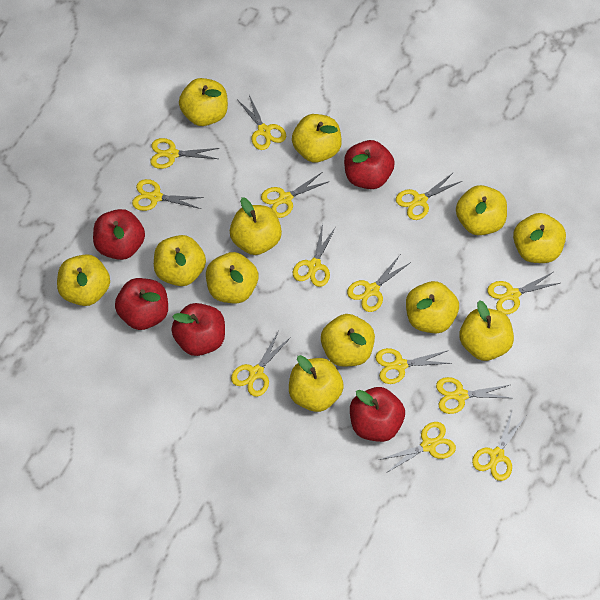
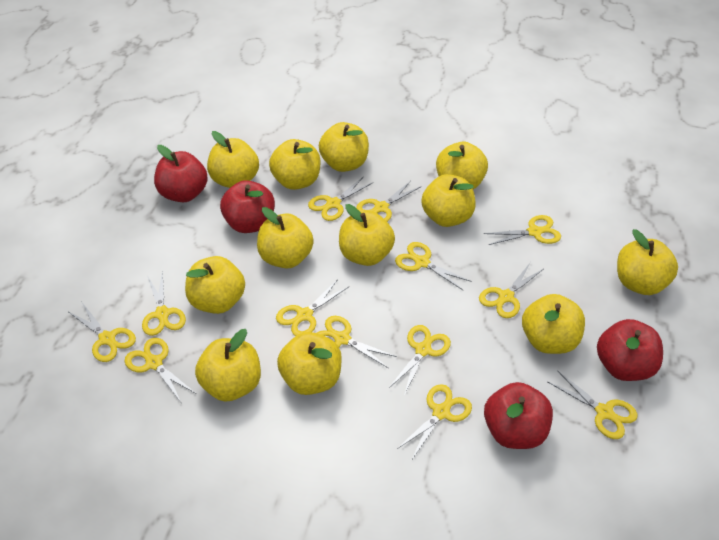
red apple: 5 -> 4

